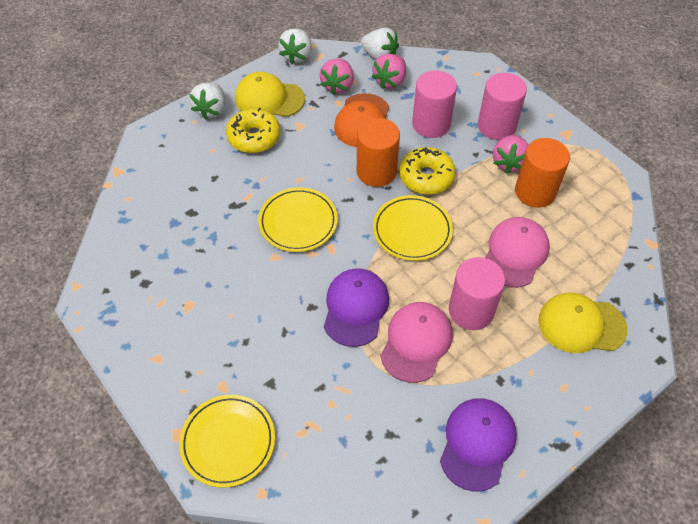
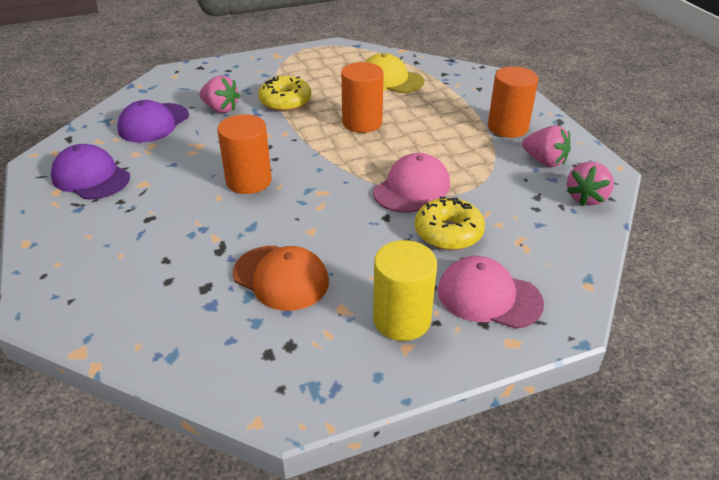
orange cylinder: 2 -> 3
pink cylinder: 3 -> 0
white strawberry: 3 -> 0
yellow cap: 2 -> 1
yellow cylinder: 0 -> 1
yellow plate: 3 -> 0

